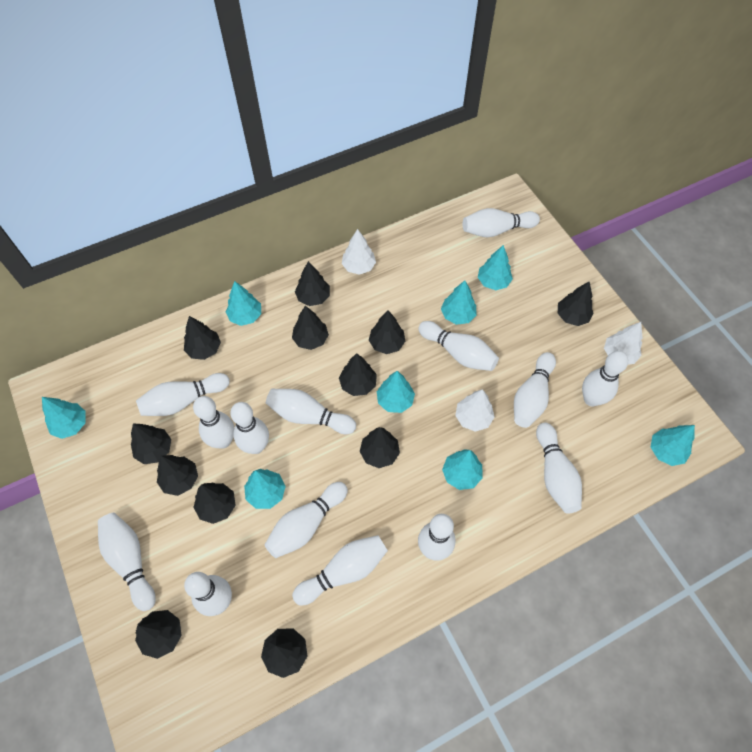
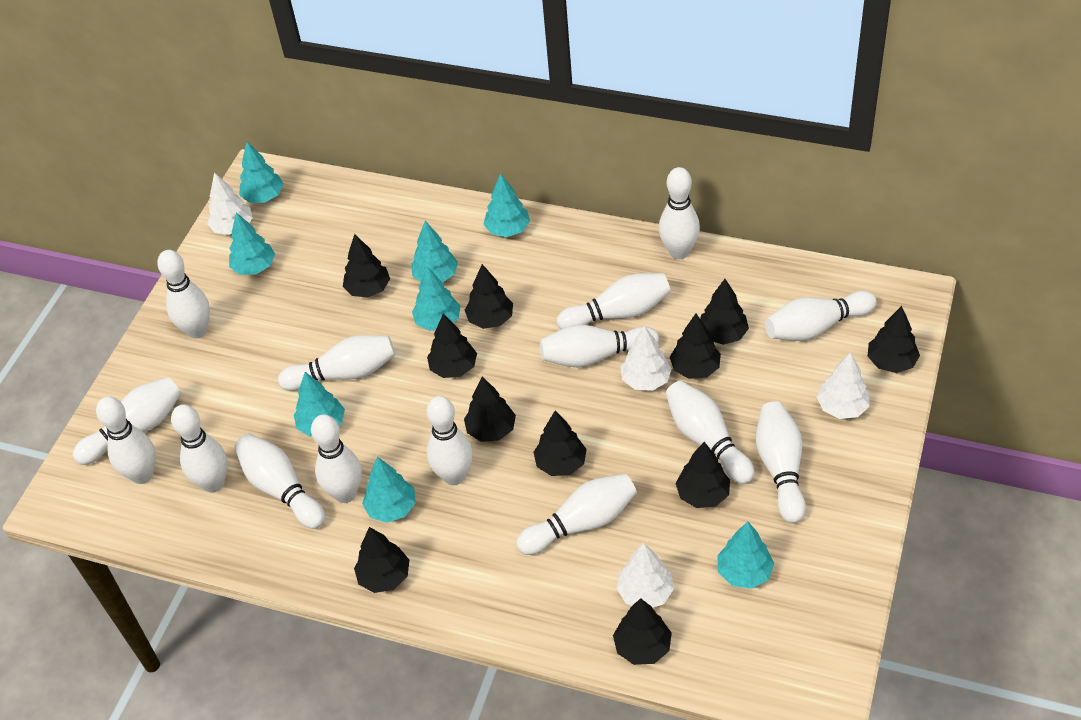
black tree: 12 -> 11
white bowling pin: 14 -> 15
white tree: 3 -> 4

